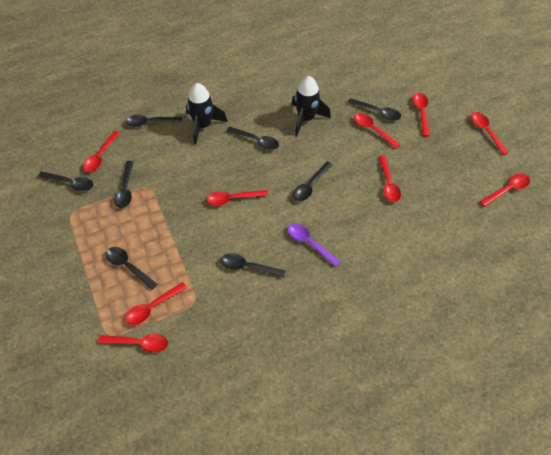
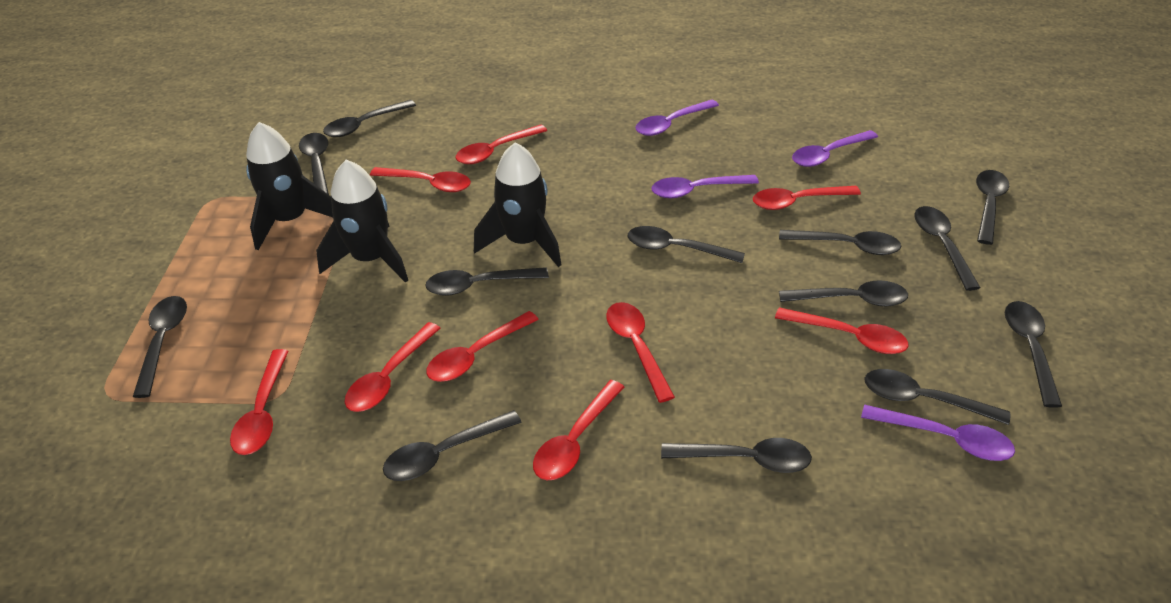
black rocket: 2 -> 3
black spoon: 8 -> 13
purple spoon: 1 -> 4

